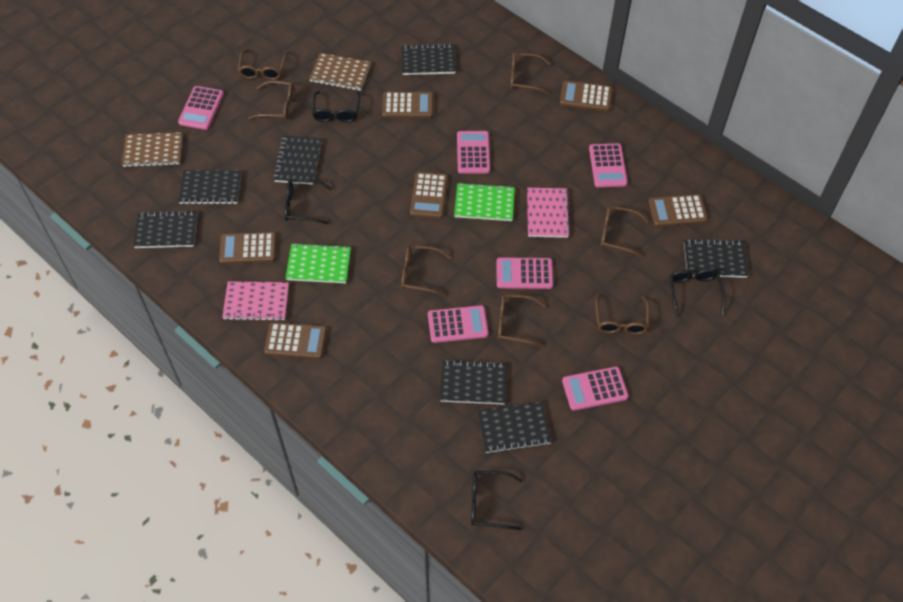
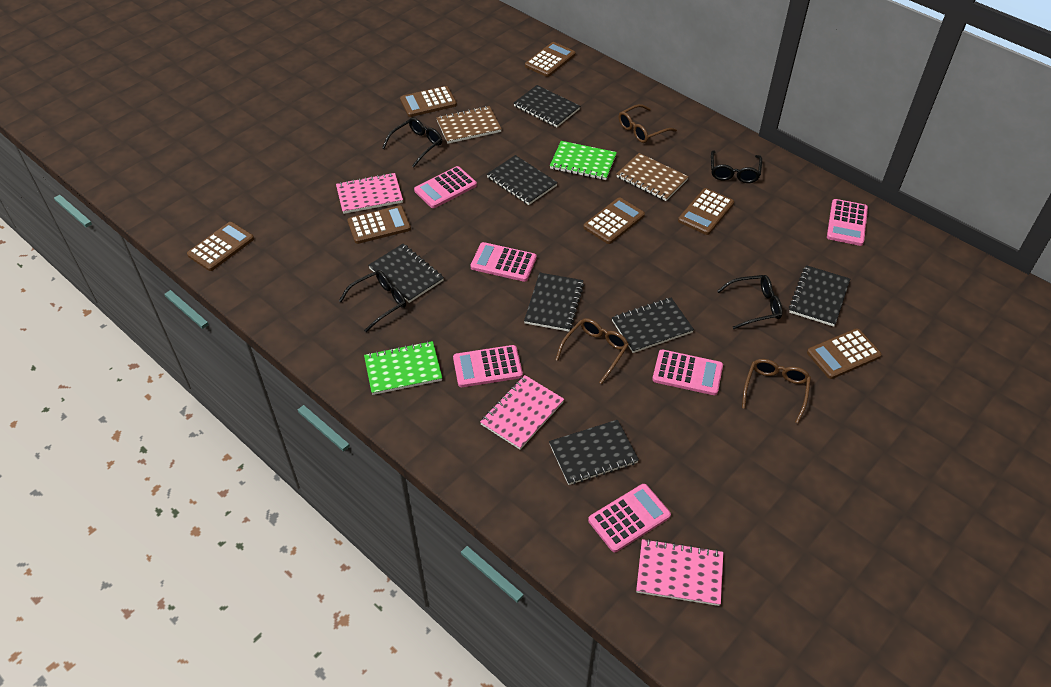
brown calculator: 6 -> 7
brown glasses: 7 -> 3
pink notebook: 2 -> 3

